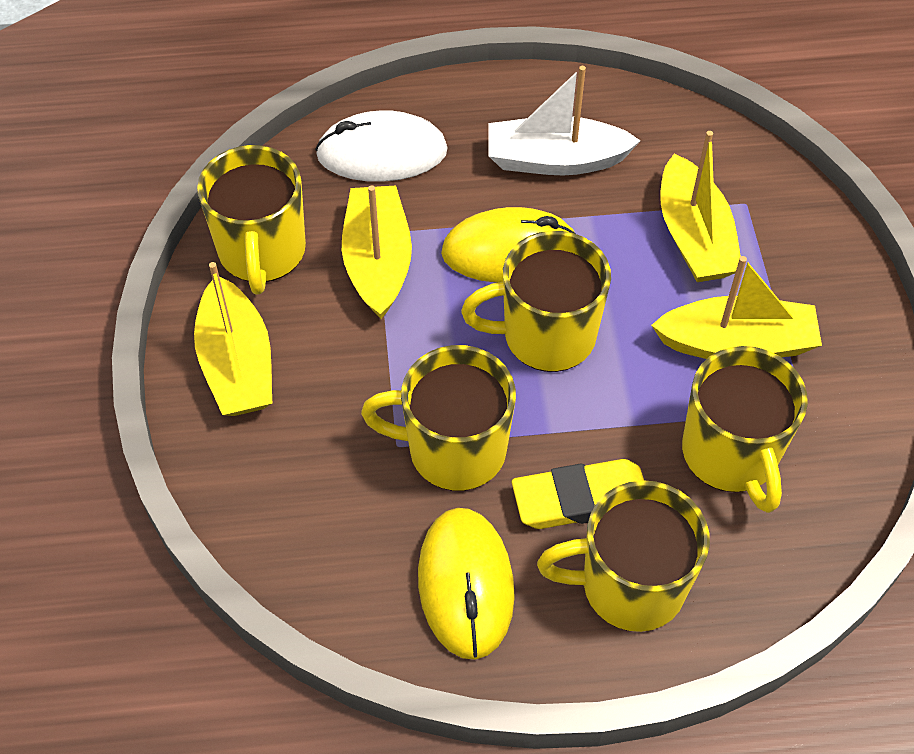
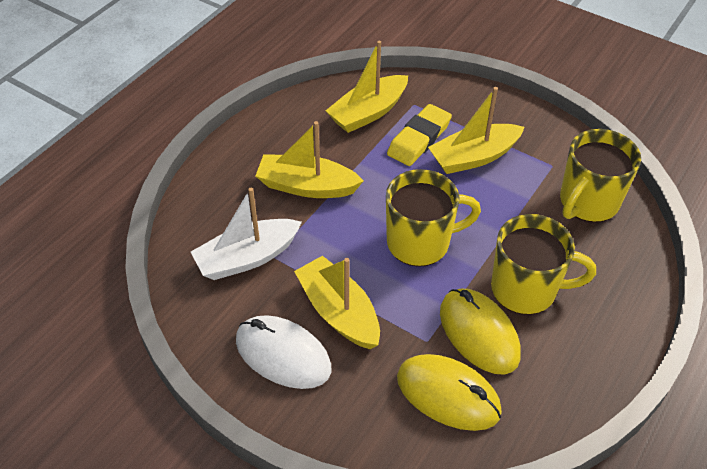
yellow mug: 5 -> 3

